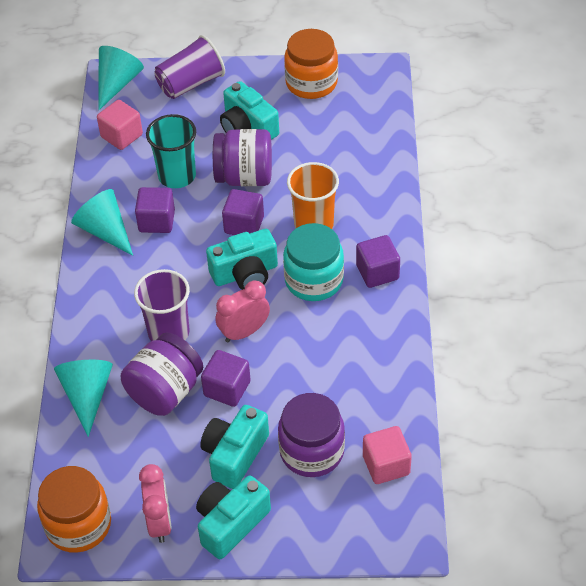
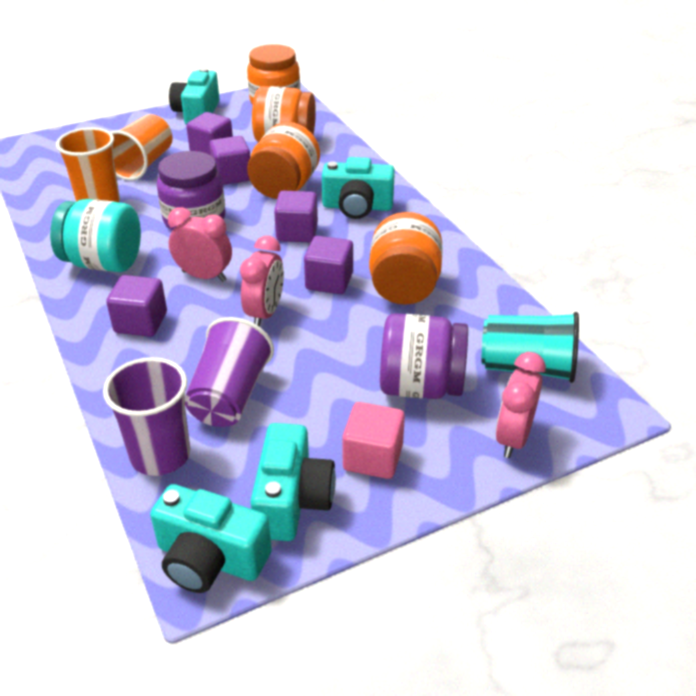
orange cup: 1 -> 2
orange jar: 2 -> 4
pink clock: 2 -> 3
pink cube: 2 -> 1
purple cube: 4 -> 5
purple jar: 3 -> 2
turquoise cone: 3 -> 0

